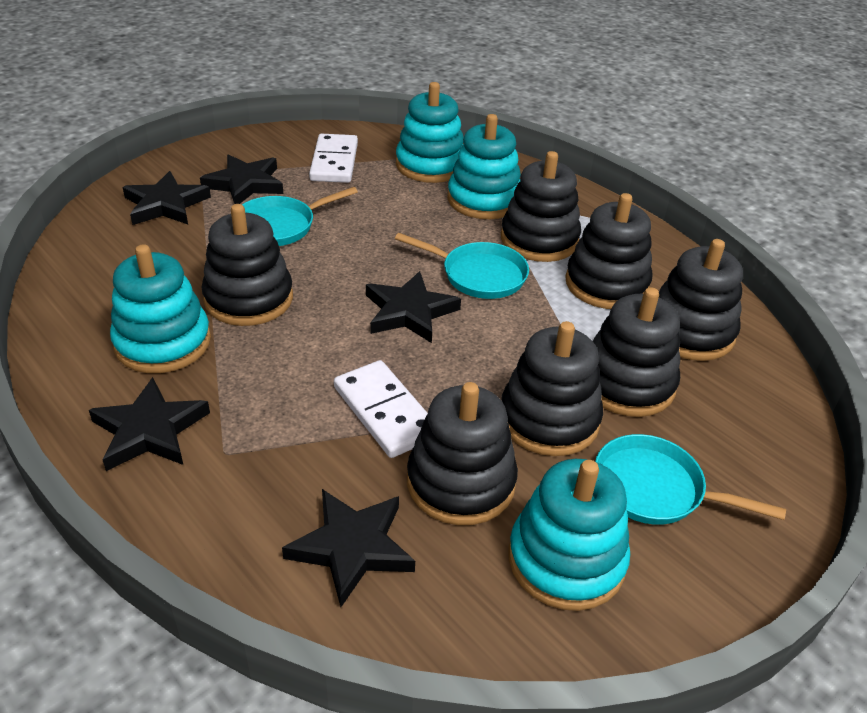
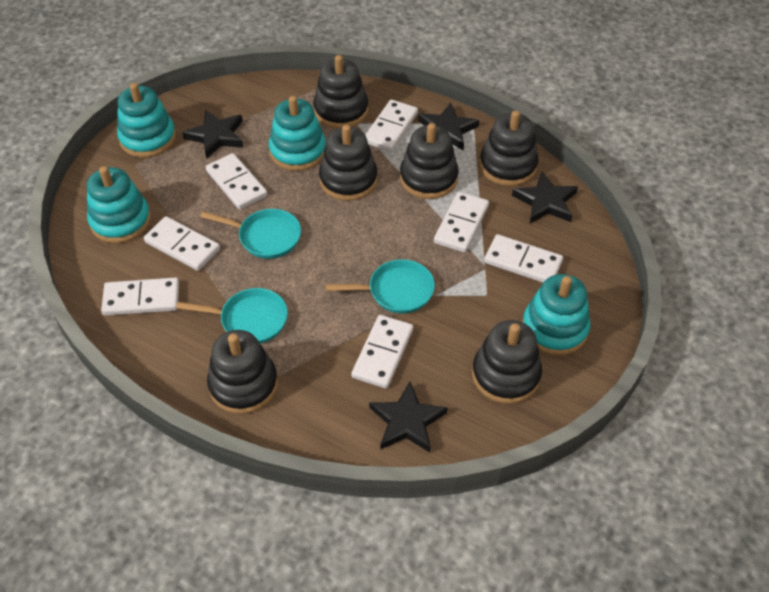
black stacking toy: 7 -> 6
black star: 5 -> 4
white domino: 2 -> 7

